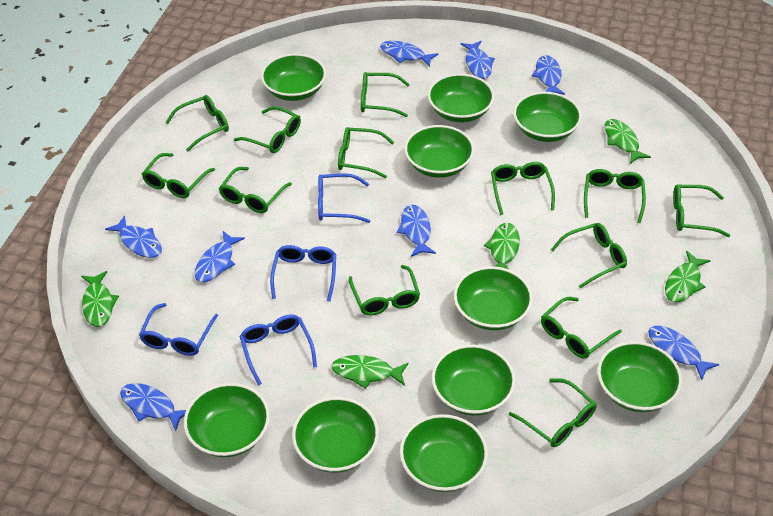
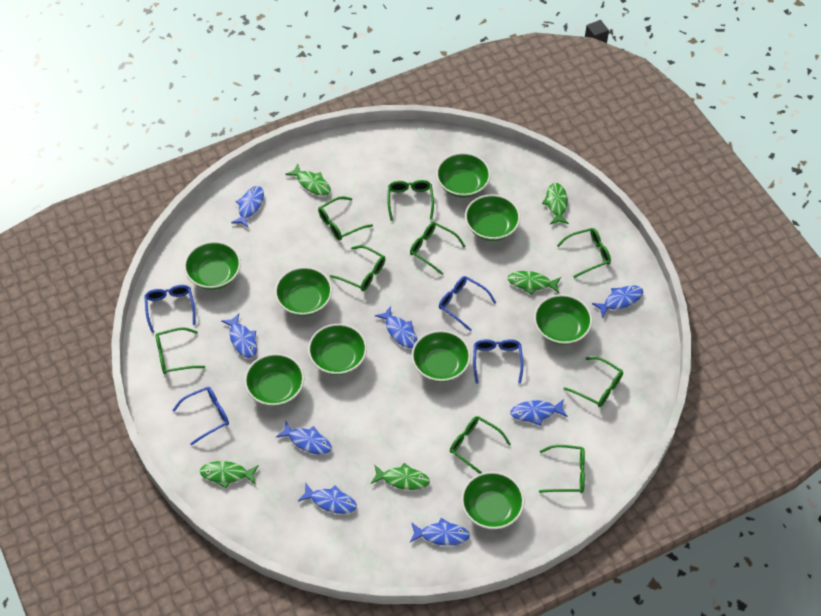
green bowl: 10 -> 9
green glasses: 13 -> 9

